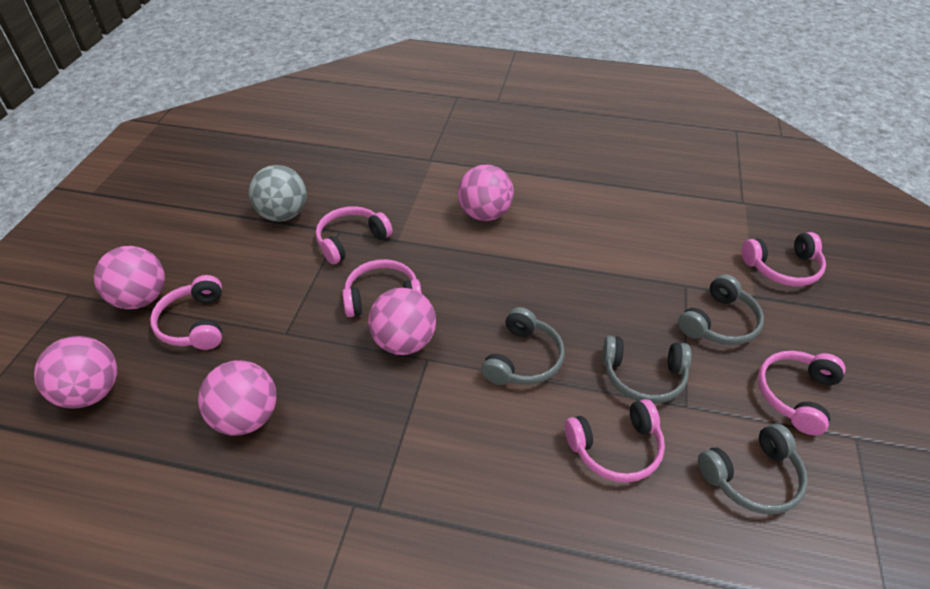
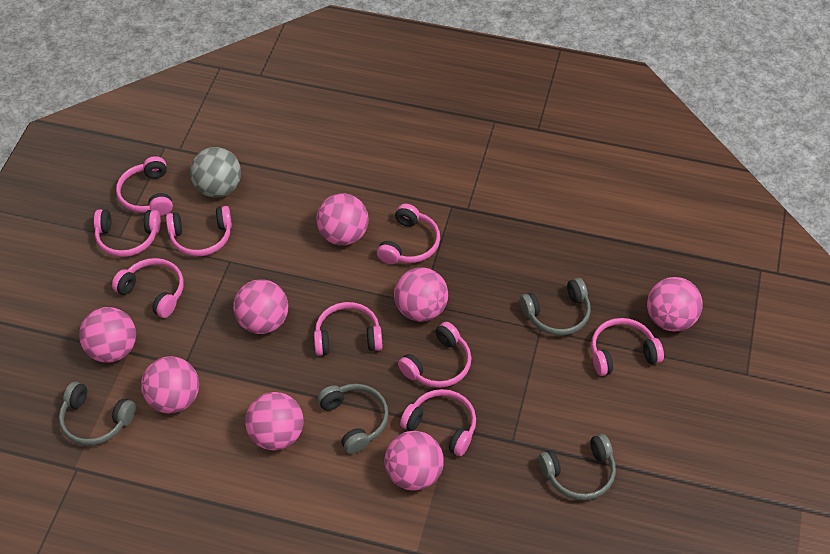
pink ball: 5 -> 8
pink headphones: 6 -> 9

